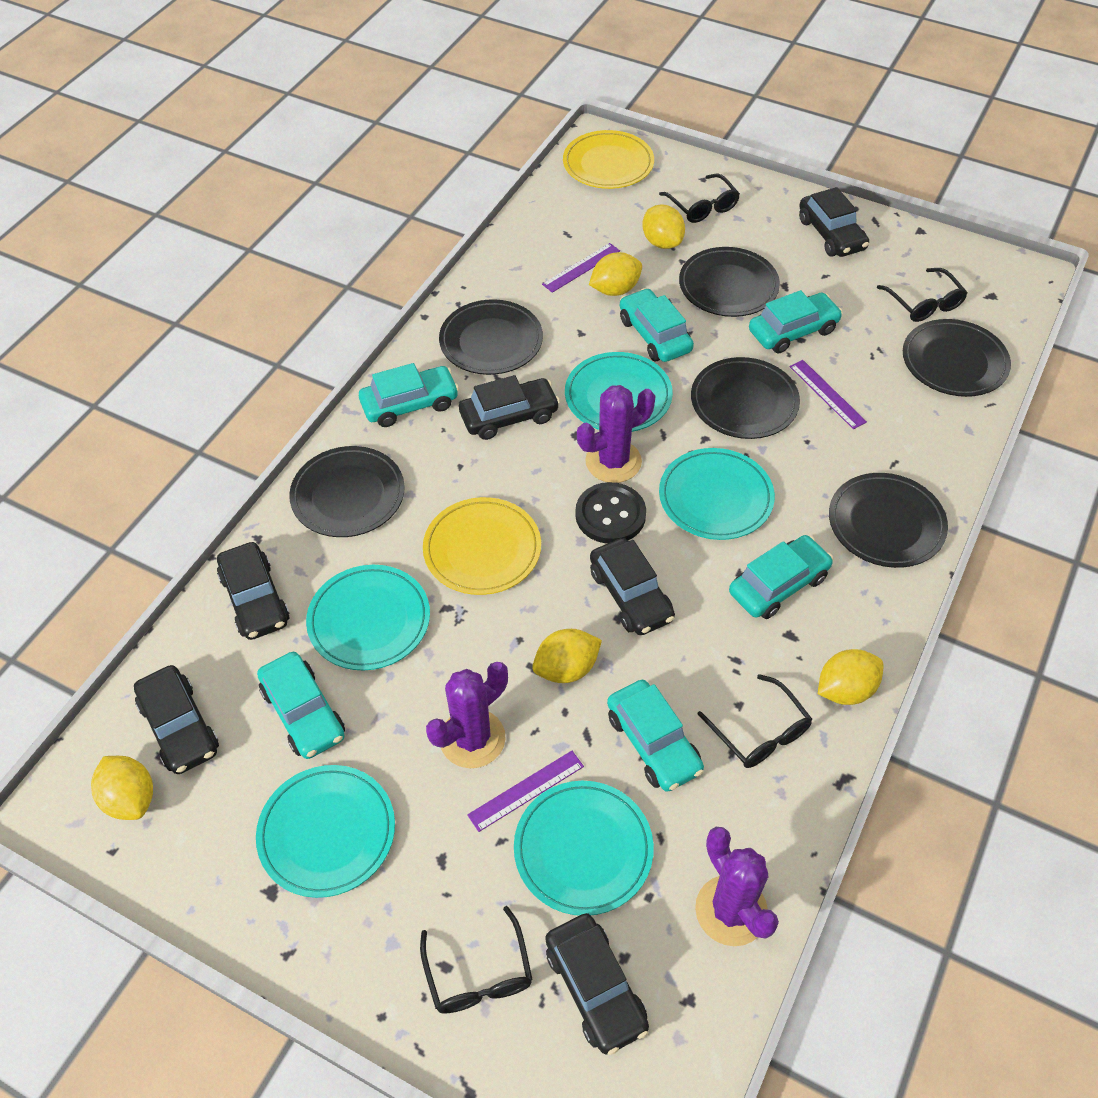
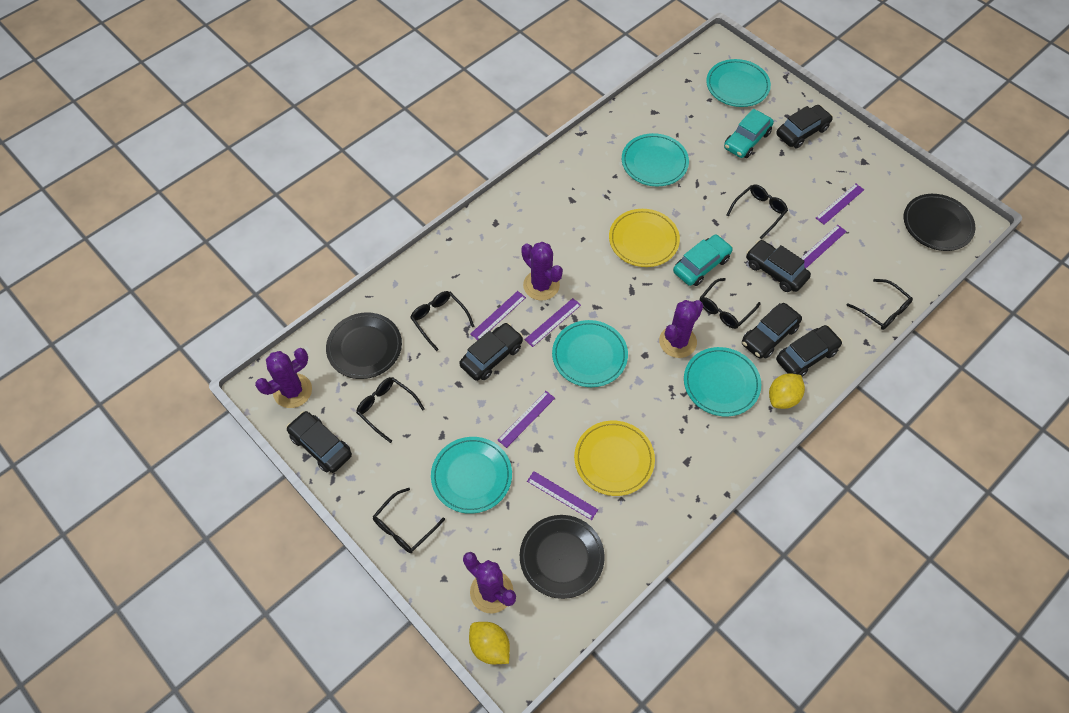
black button: 1 -> 0
black glasses: 4 -> 6
black plate: 6 -> 3
purple cactus: 3 -> 4
purple ruler: 3 -> 6
turquoise car: 6 -> 2
yellow lemon: 5 -> 2

